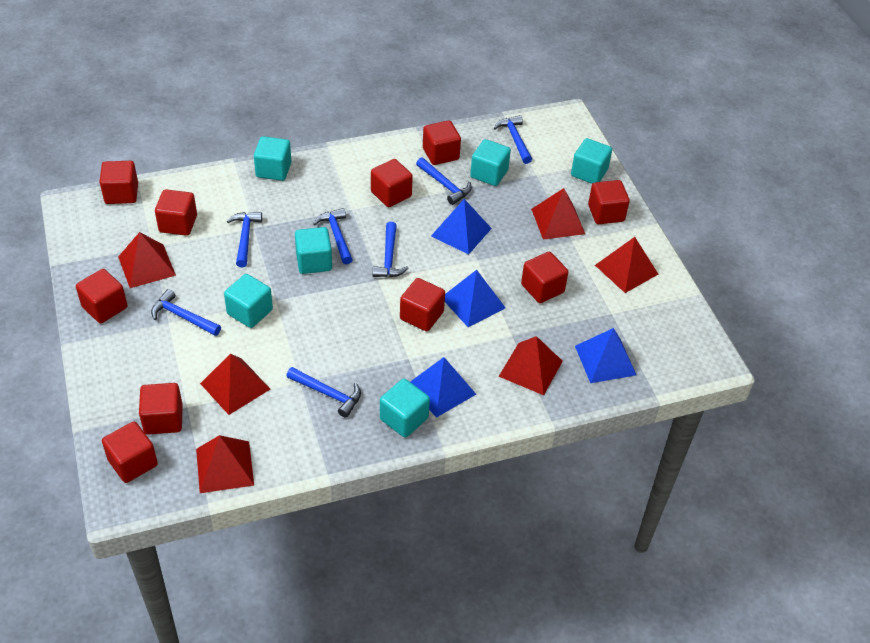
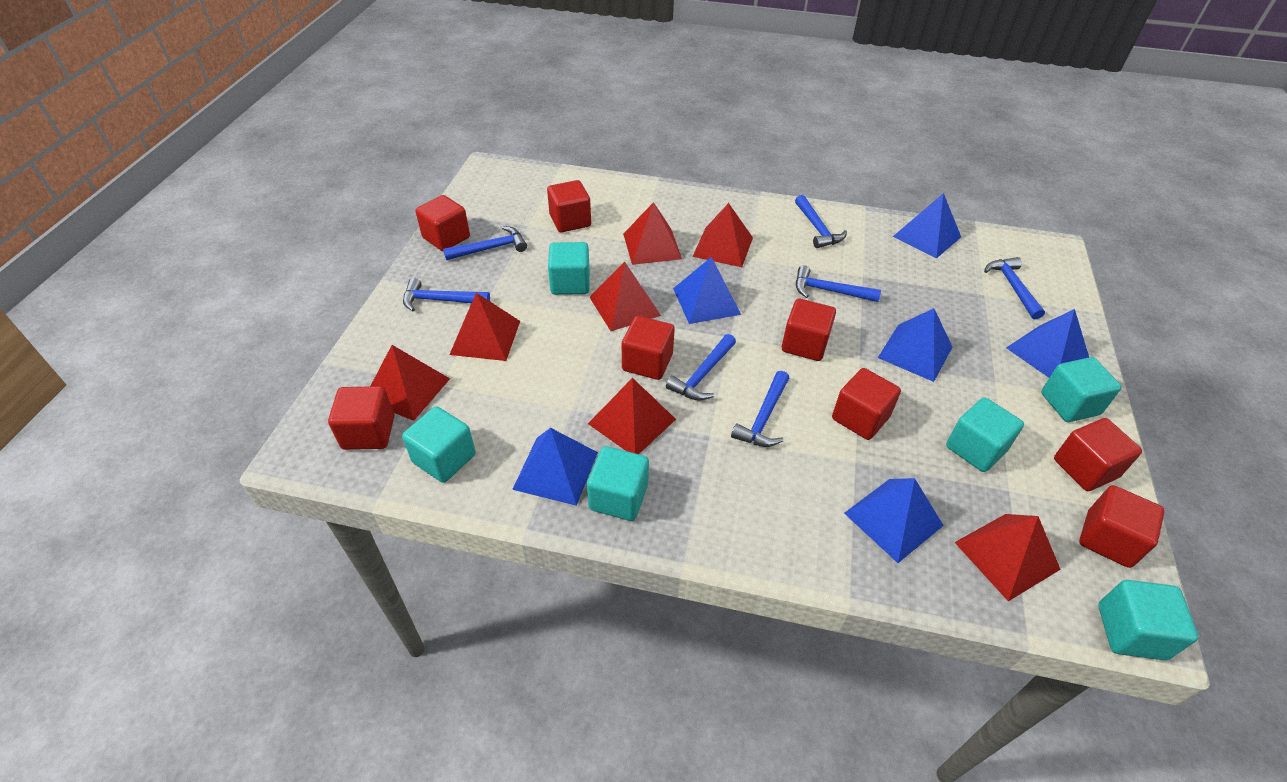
blue pyramid: 4 -> 6
red cube: 10 -> 8
red pyramid: 6 -> 7

